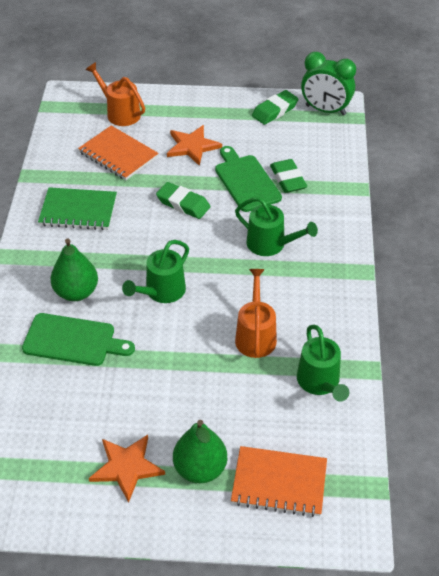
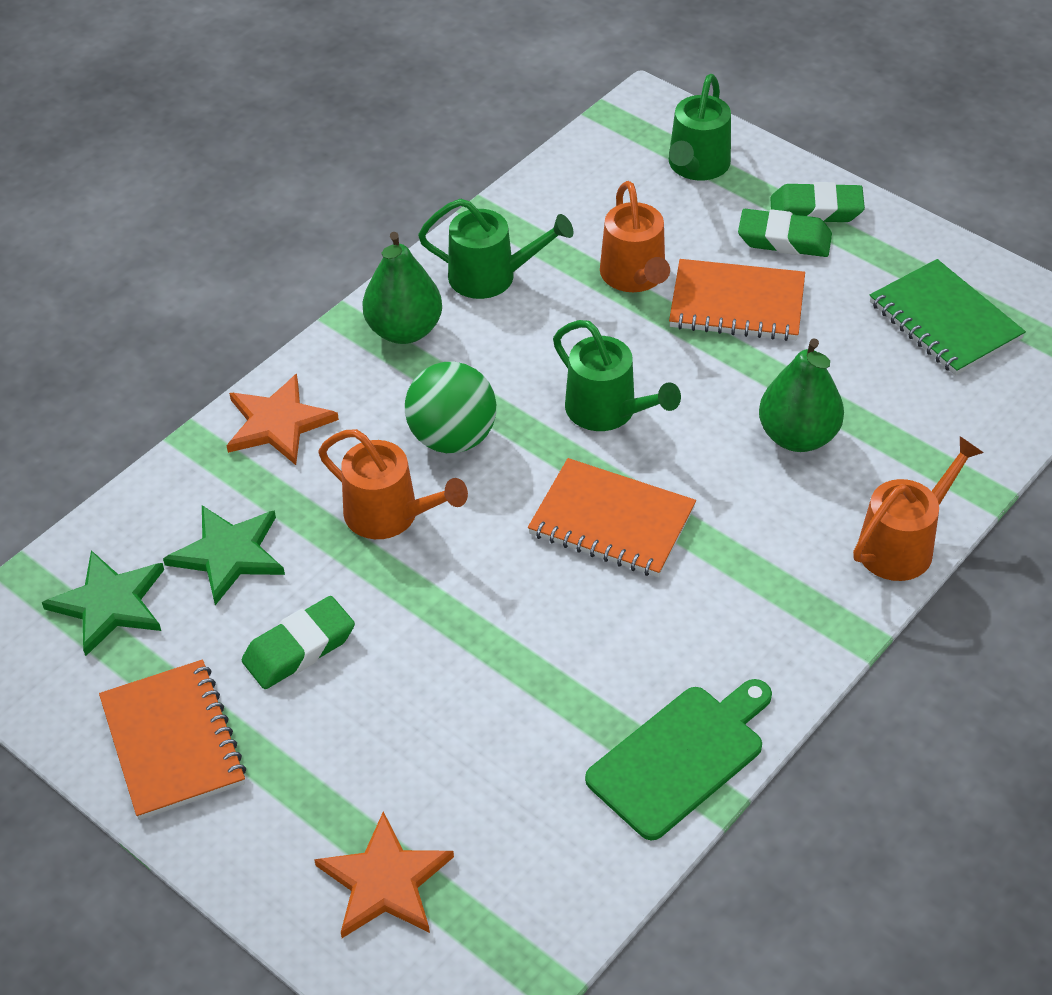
green ball: 0 -> 1
green clock: 1 -> 0
green cutting board: 2 -> 1
green star: 0 -> 2
orange notebook: 2 -> 3
orange watering can: 2 -> 3

